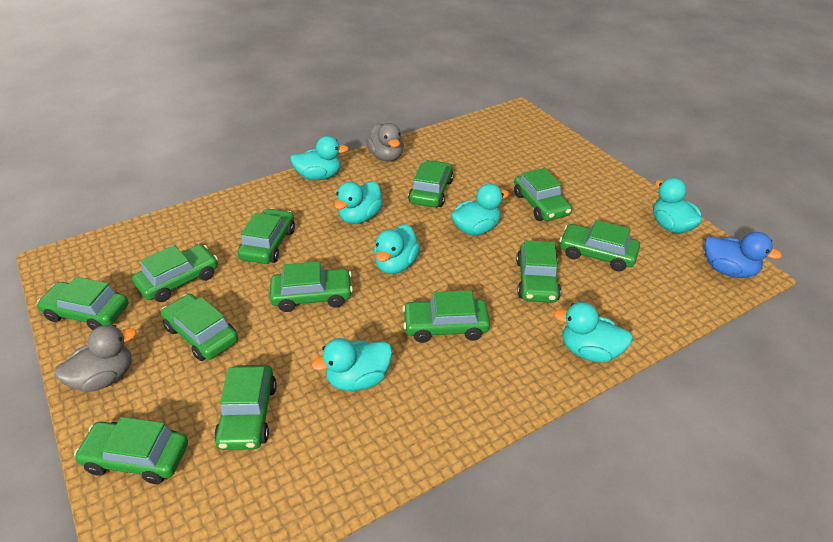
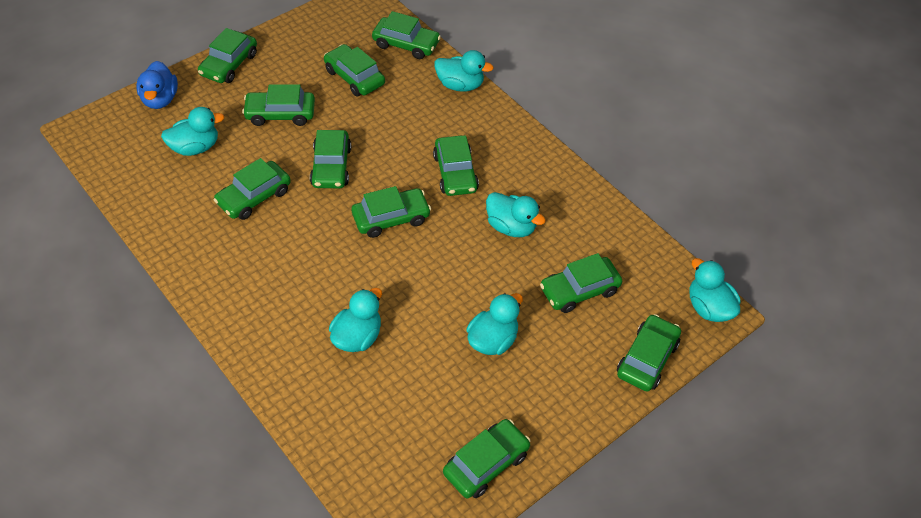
green car: 12 -> 11
grey duck: 2 -> 0
turquoise duck: 7 -> 6

